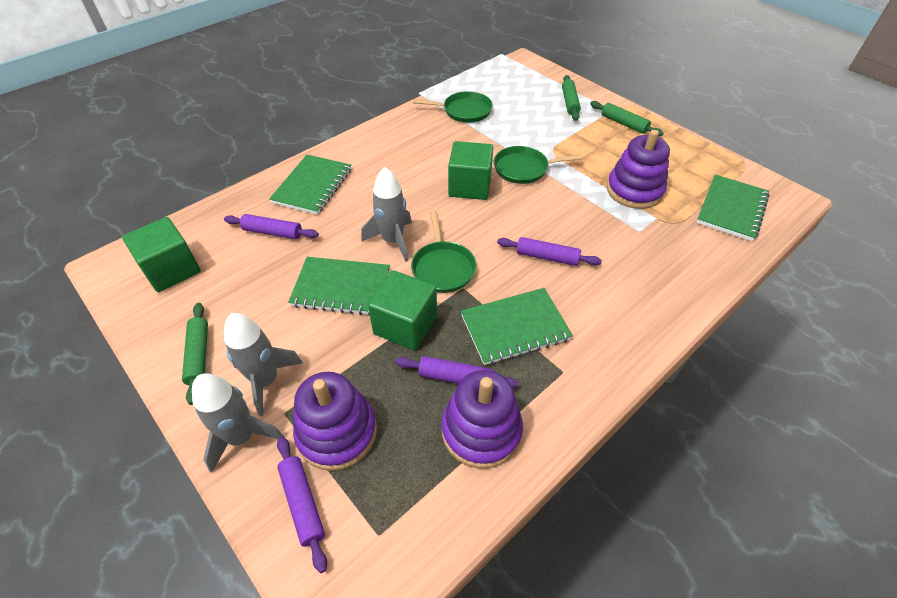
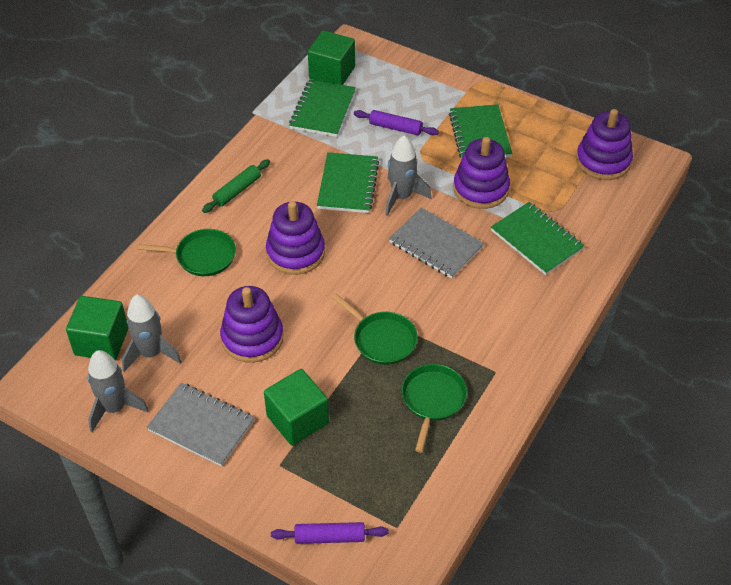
green rolling pin: 3 -> 1
grey notebook: 0 -> 2
purple rolling pin: 4 -> 2
purple stacking toy: 3 -> 4

